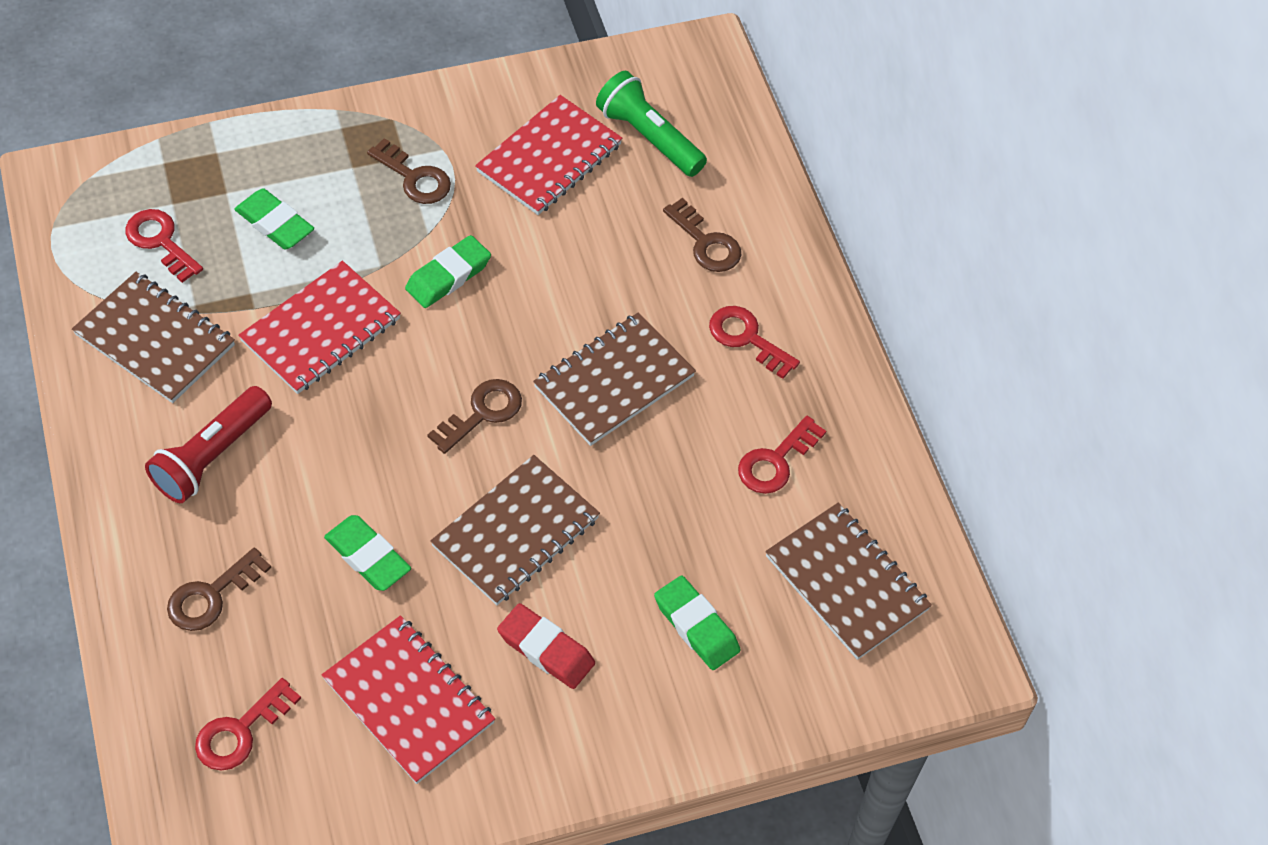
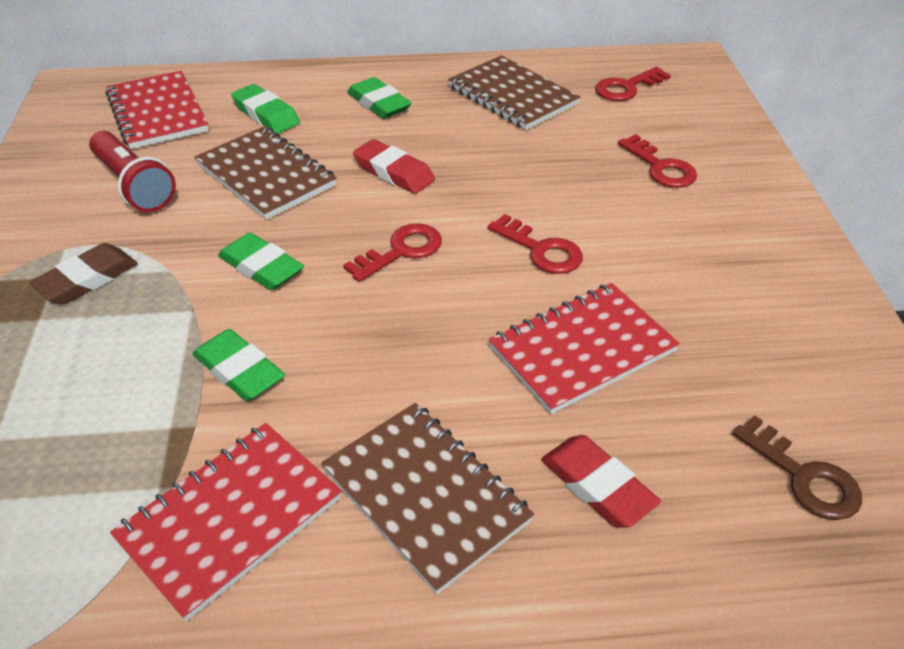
brown eraser: 0 -> 1
brown key: 4 -> 1
brown notebook: 4 -> 3
green flashlight: 1 -> 0
red eraser: 1 -> 2

